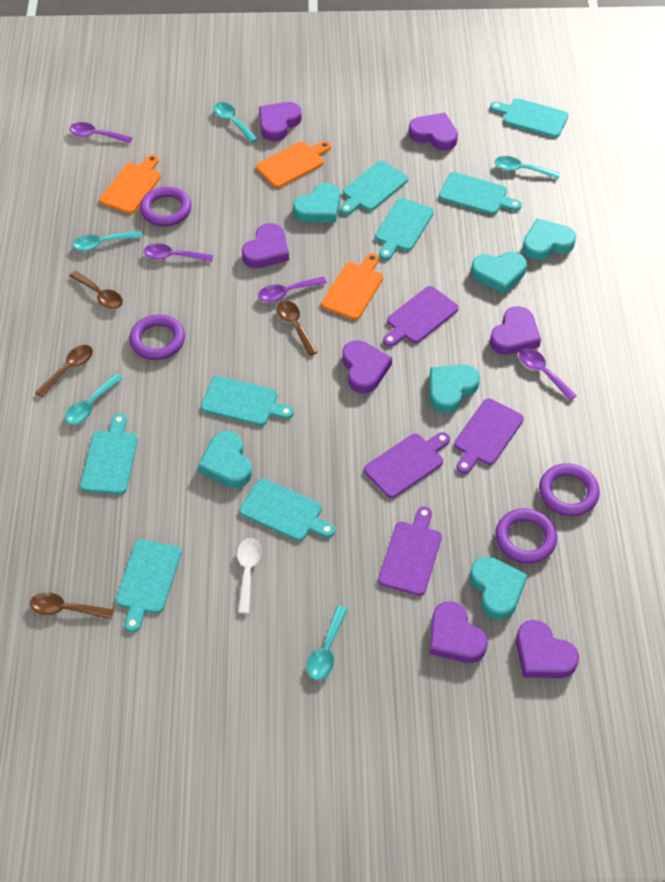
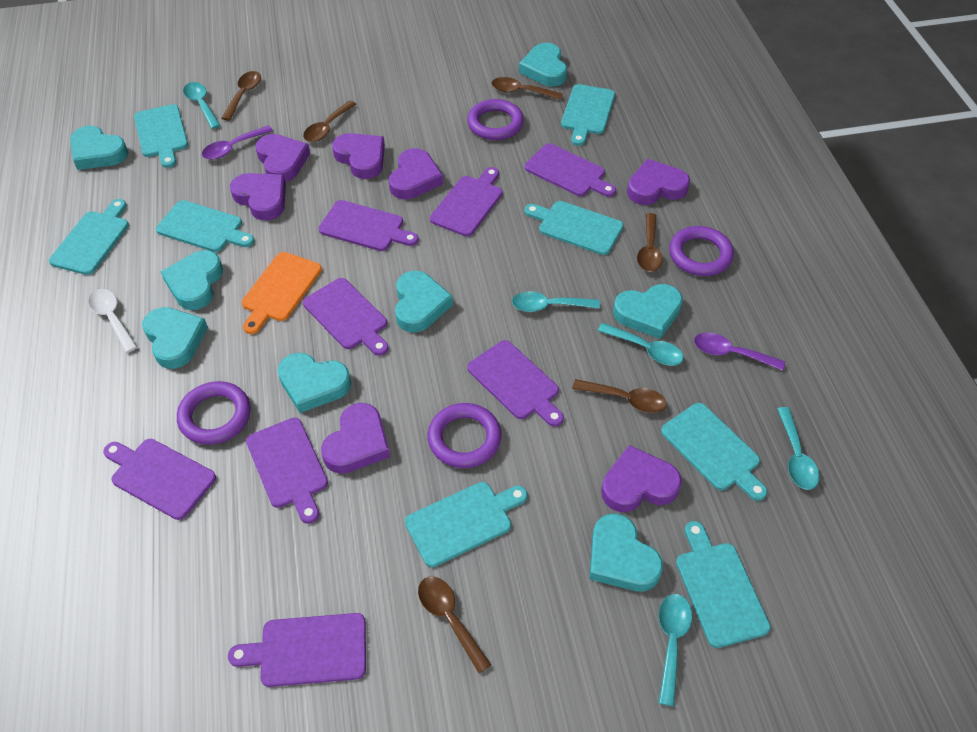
brown spoon: 4 -> 6
orange cutting board: 3 -> 1
purple cutting board: 4 -> 8
purple spoon: 4 -> 2
turquoise heart: 6 -> 8

